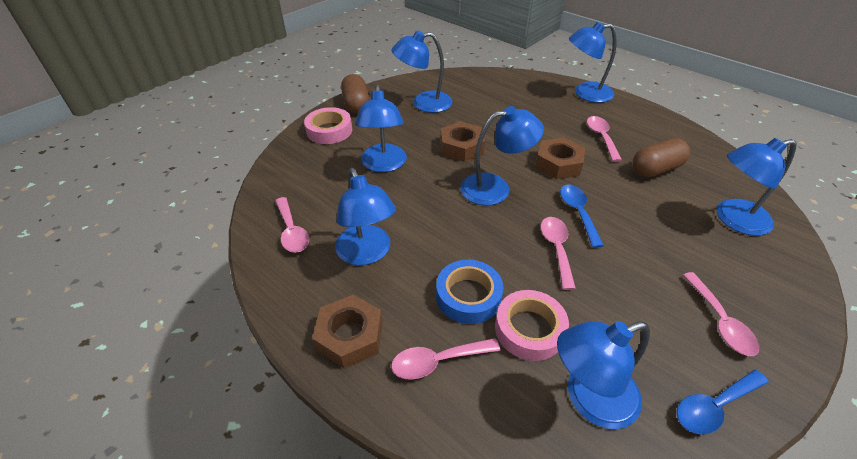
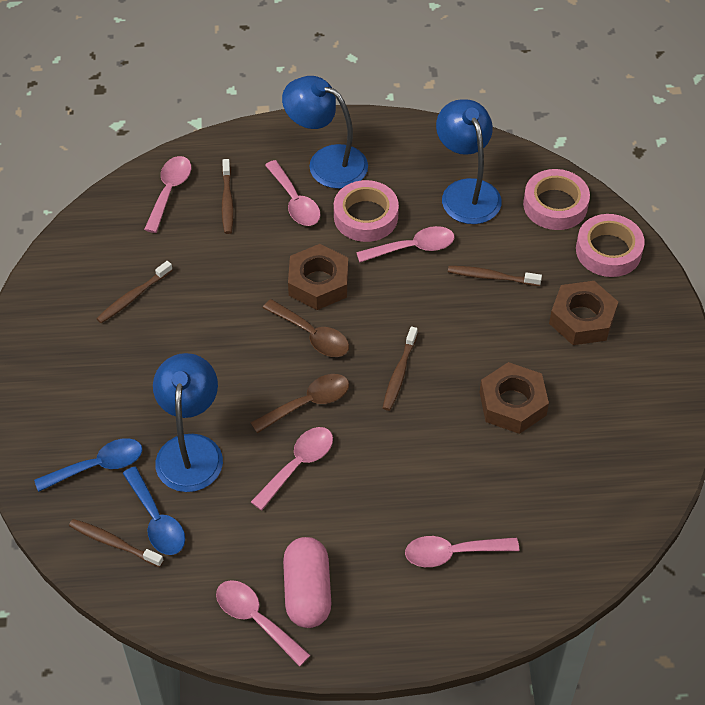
blue lamp: 7 -> 3
blue tape: 1 -> 0
brown capsule: 2 -> 0
brown spoon: 0 -> 2
brown toothbrush: 0 -> 5
pink capsule: 0 -> 1
pink spoon: 5 -> 6
pink tape: 2 -> 3

